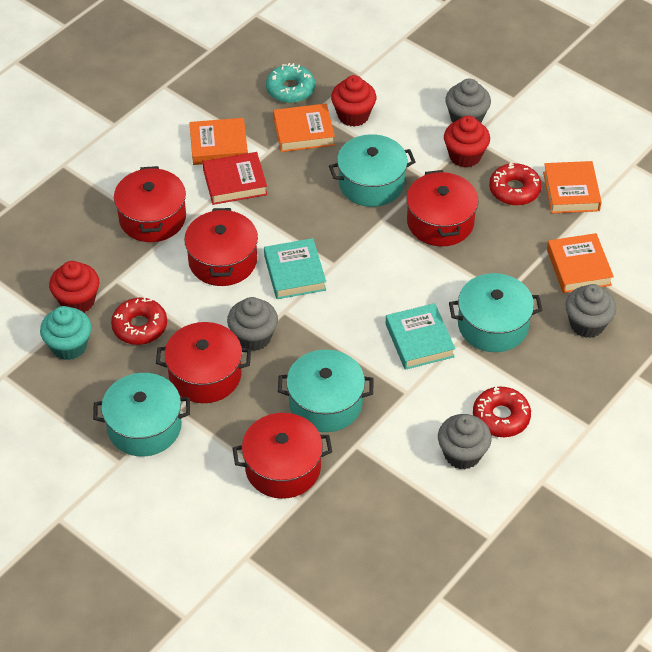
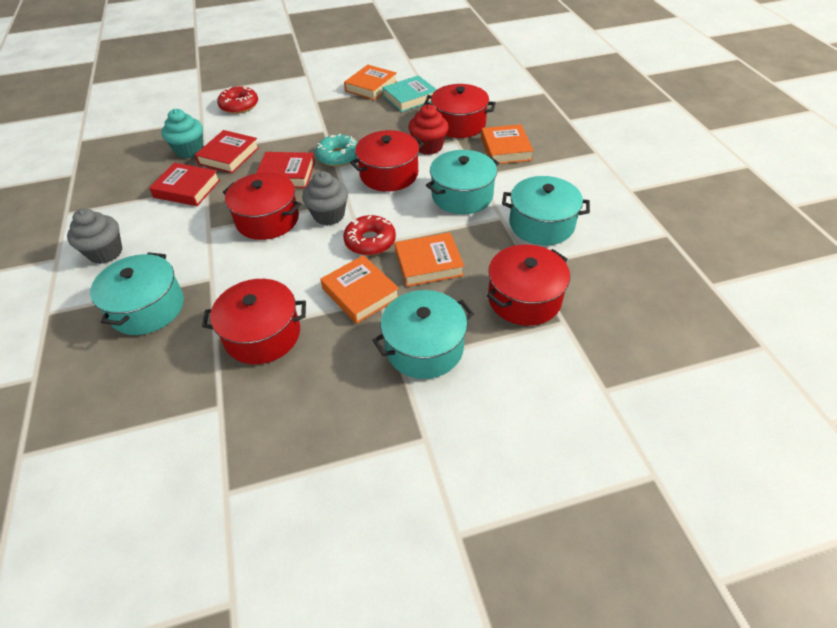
grey cupcake: 4 -> 2
red book: 1 -> 3
red cupcake: 3 -> 1
red donut: 3 -> 2
turquoise book: 2 -> 1

